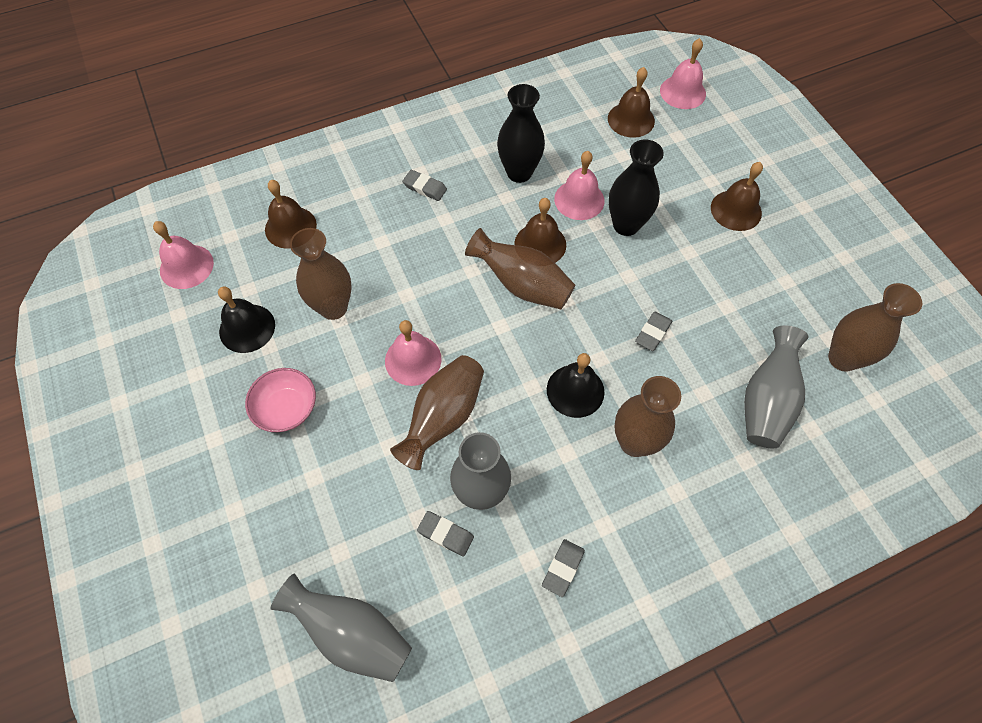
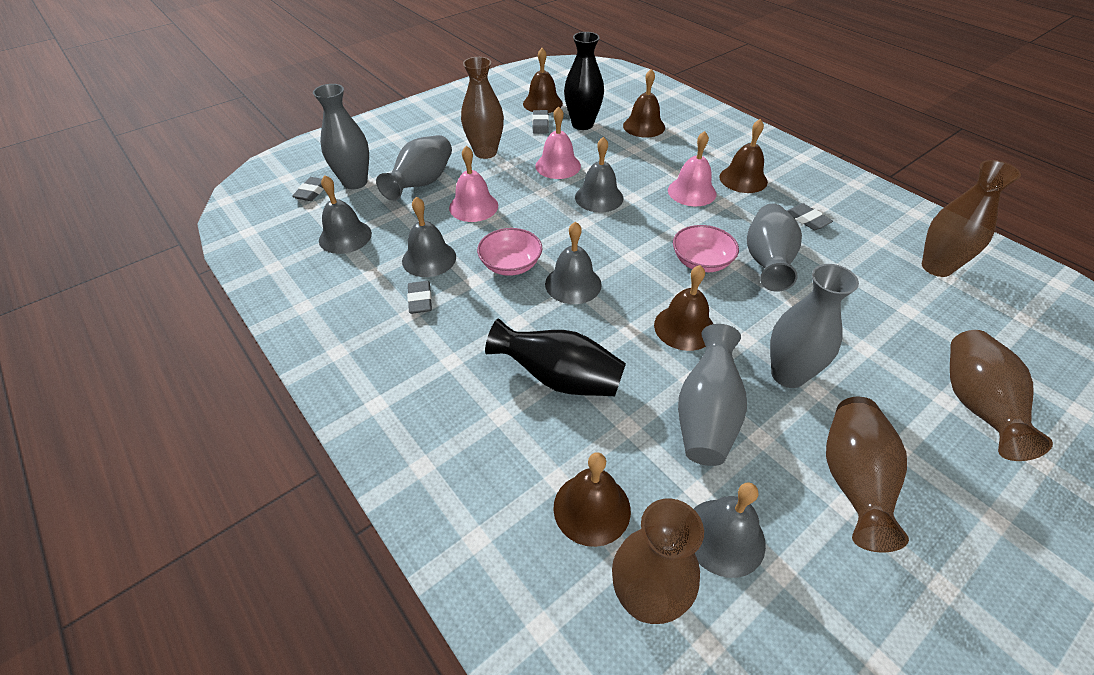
black bell: 2 -> 0
brown bell: 4 -> 5
grey bell: 0 -> 5
grey vase: 3 -> 5
pink bell: 4 -> 3
pink bowl: 1 -> 2

